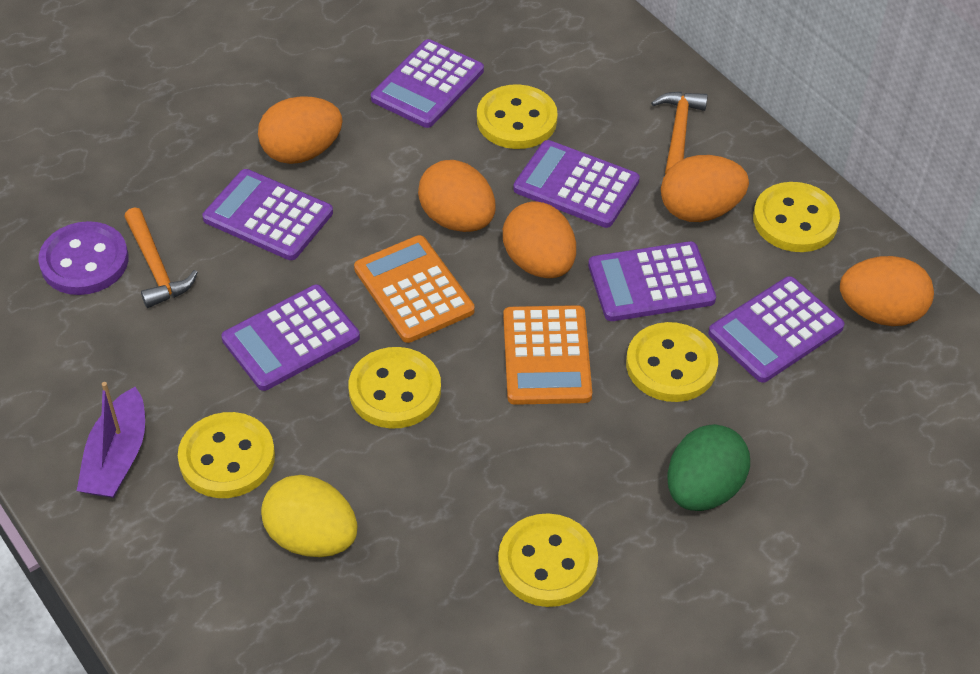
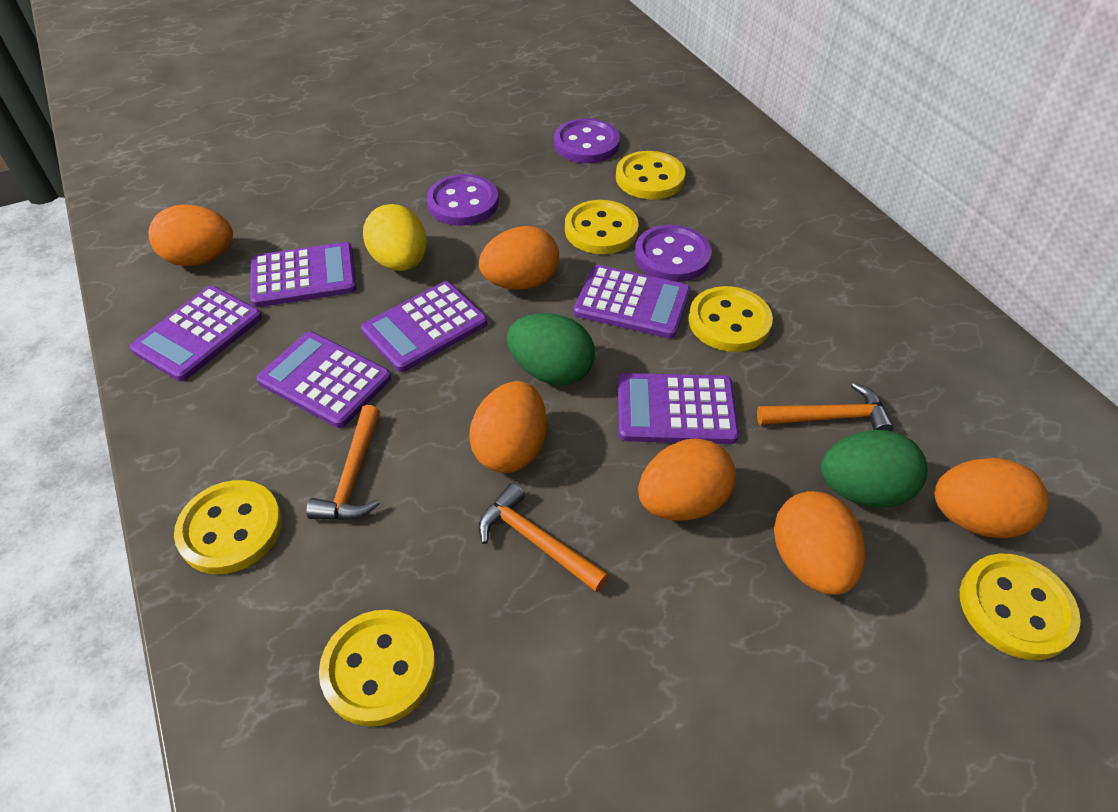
green egg: 1 -> 2
orange calculator: 2 -> 0
orange egg: 5 -> 6
orange hammer: 2 -> 3
purple boat: 1 -> 0
purple button: 1 -> 3

